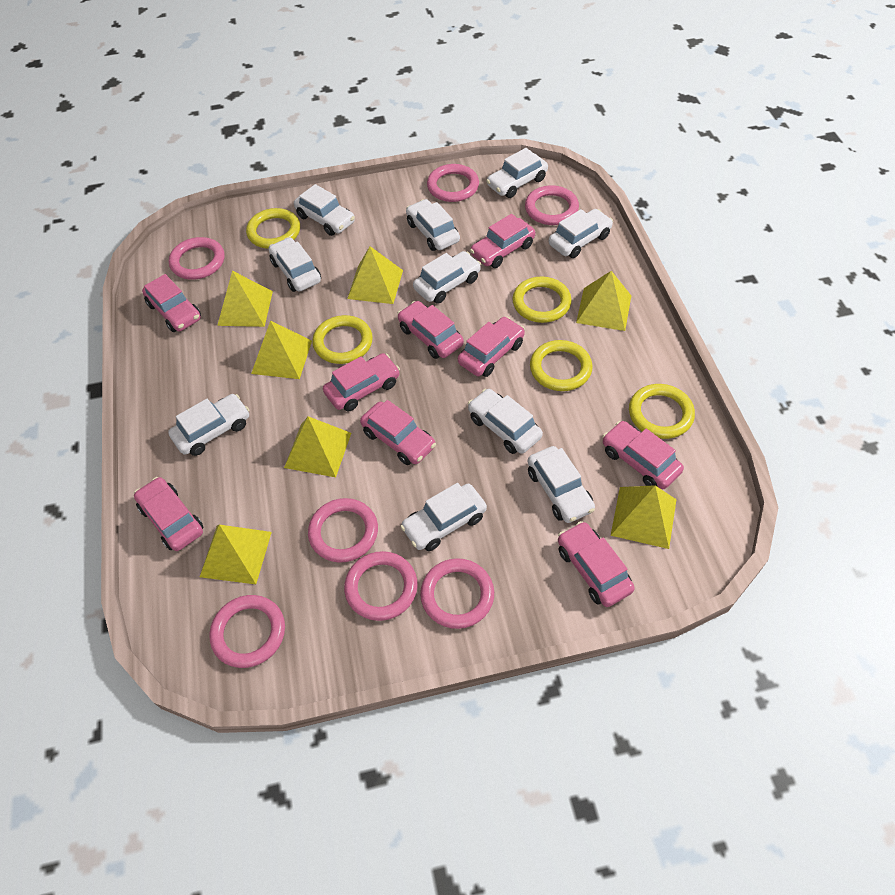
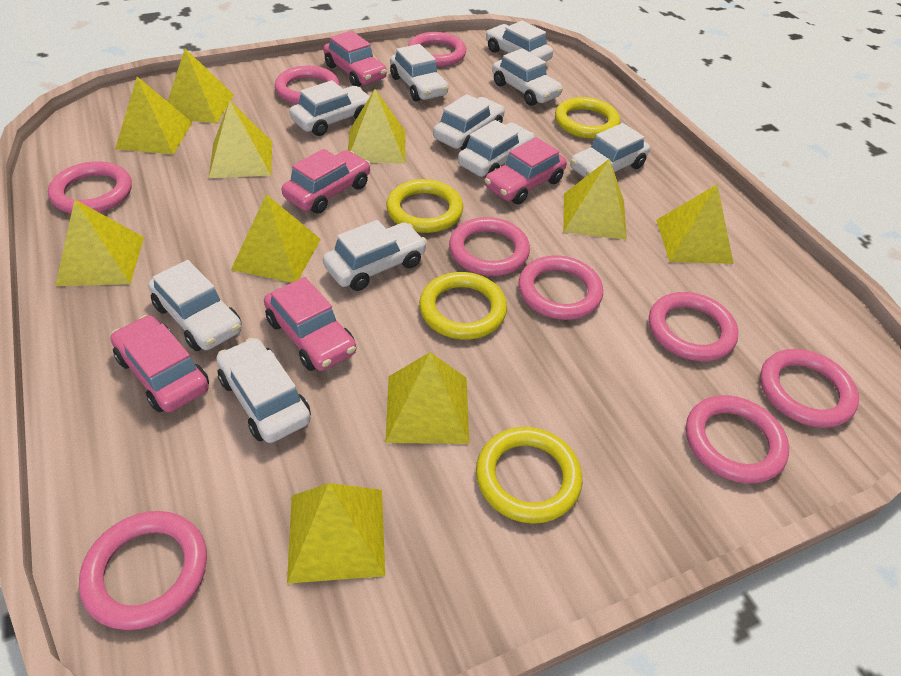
pink car: 9 -> 5
pink ring: 7 -> 9
yellow pyramid: 7 -> 10
yellow ring: 5 -> 4

